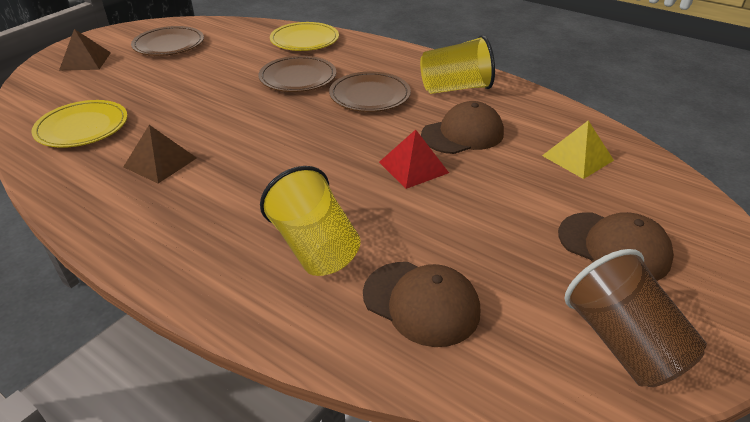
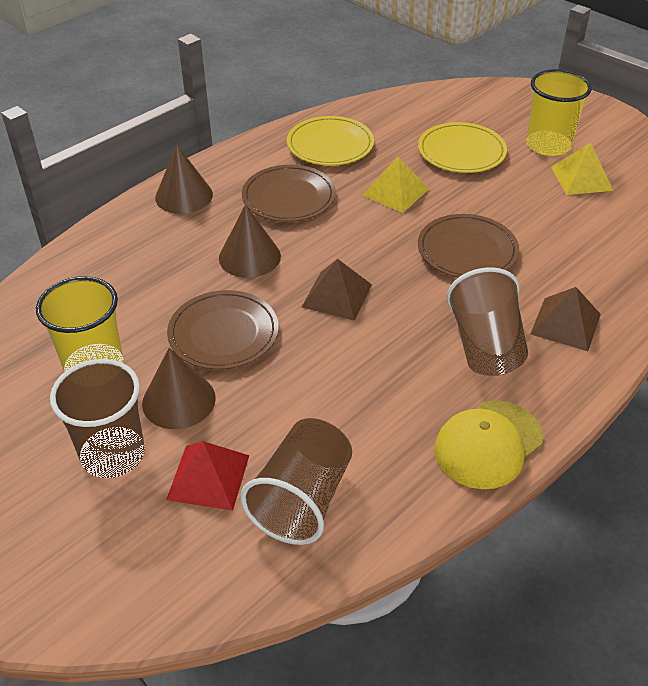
brown cap: 3 -> 0
brown cone: 0 -> 3
brown cup: 1 -> 3
yellow cap: 0 -> 1
yellow pyramid: 1 -> 2

